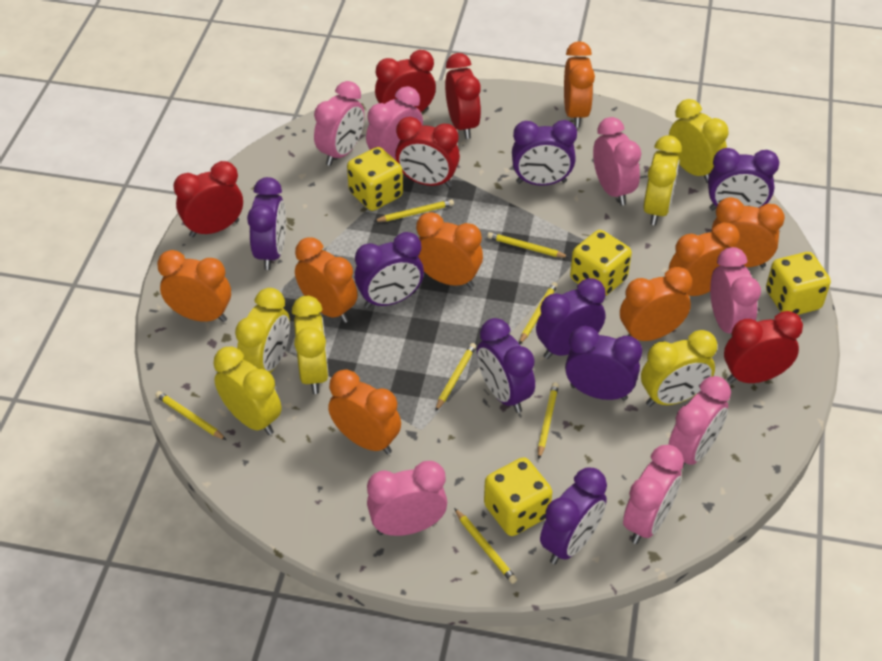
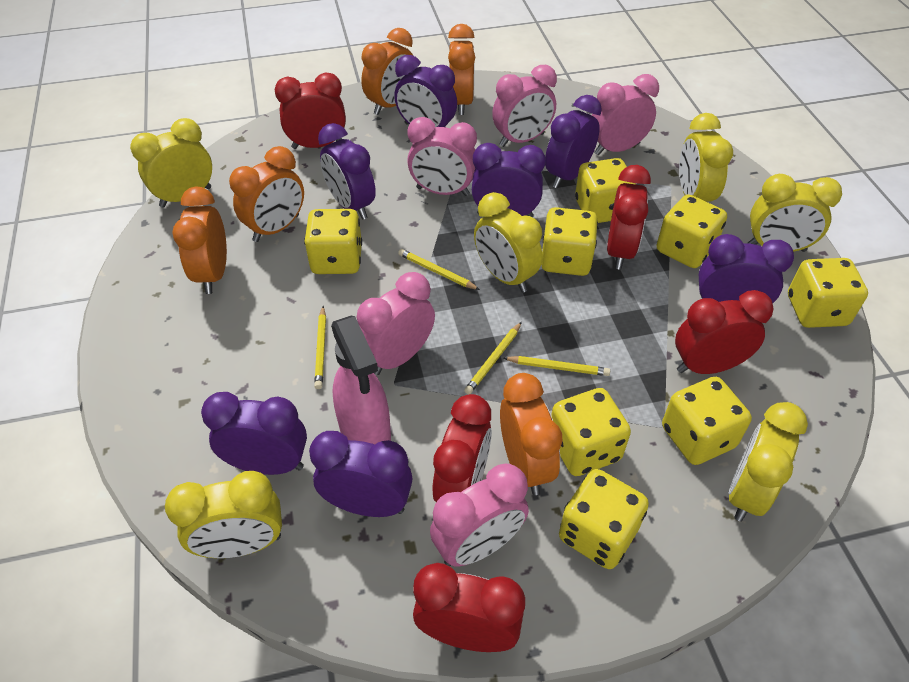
orange clock: 8 -> 5
pink clock: 7 -> 5
pink spray bottle: 0 -> 1
purple clock: 8 -> 7
yellow dice: 4 -> 8
yellow pencil: 7 -> 4

